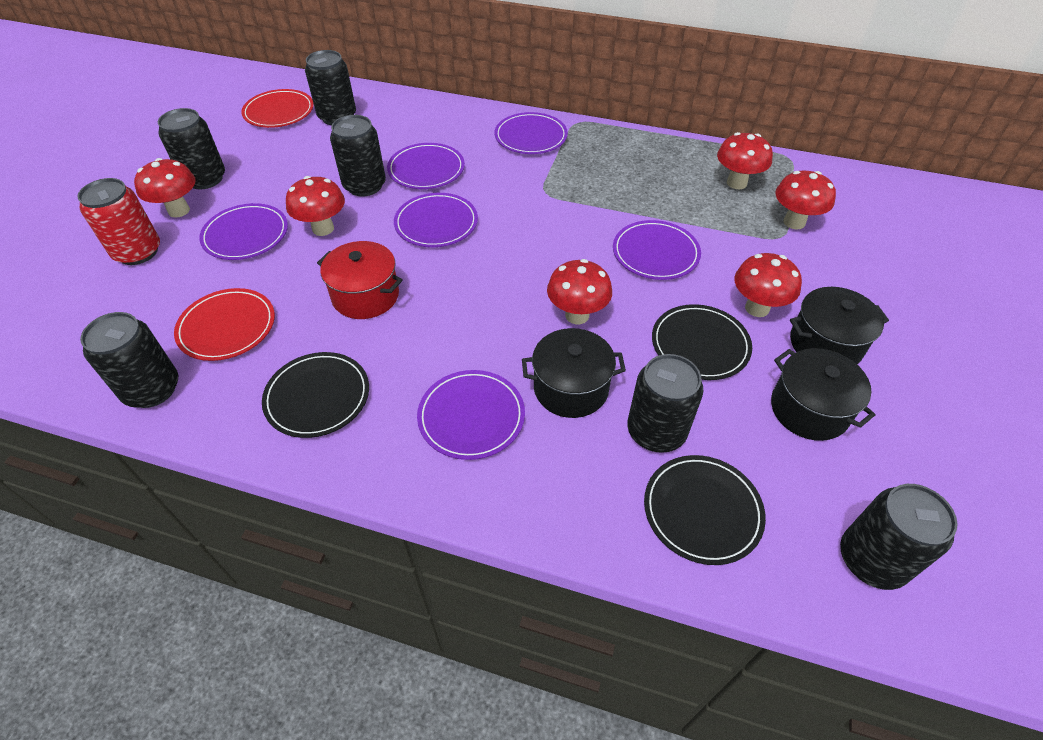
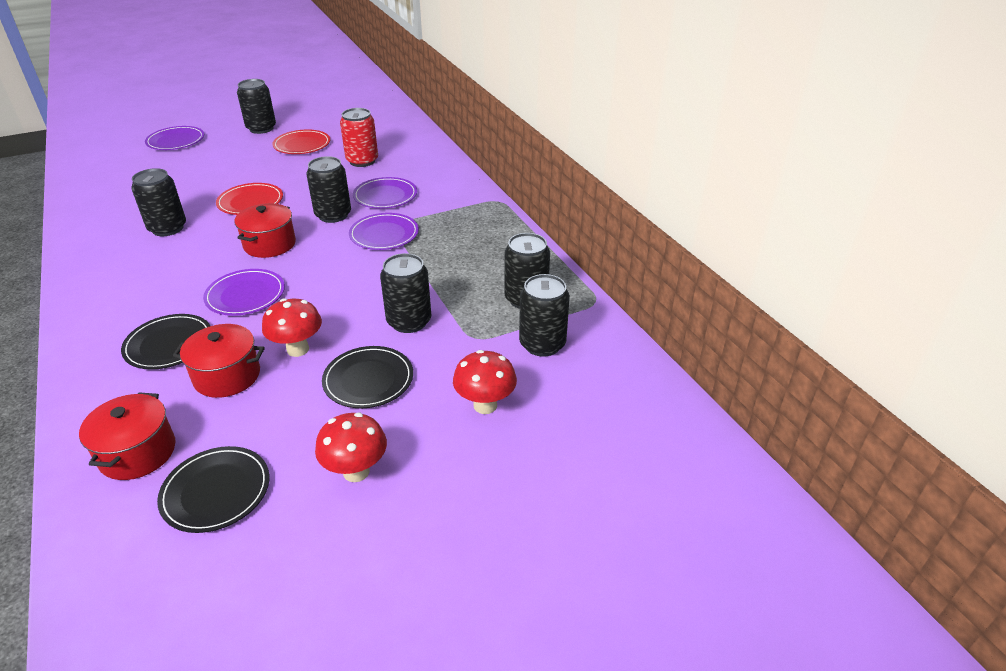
black pot: 3 -> 0
purple plate: 6 -> 4
red mushroom: 6 -> 3
red pot: 1 -> 3

